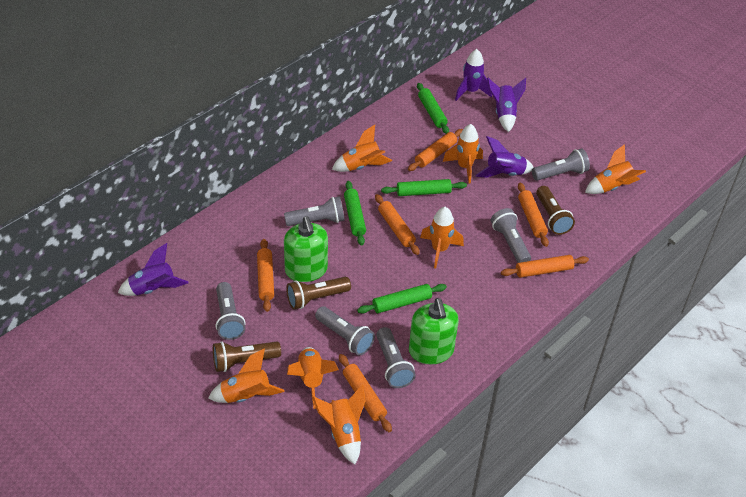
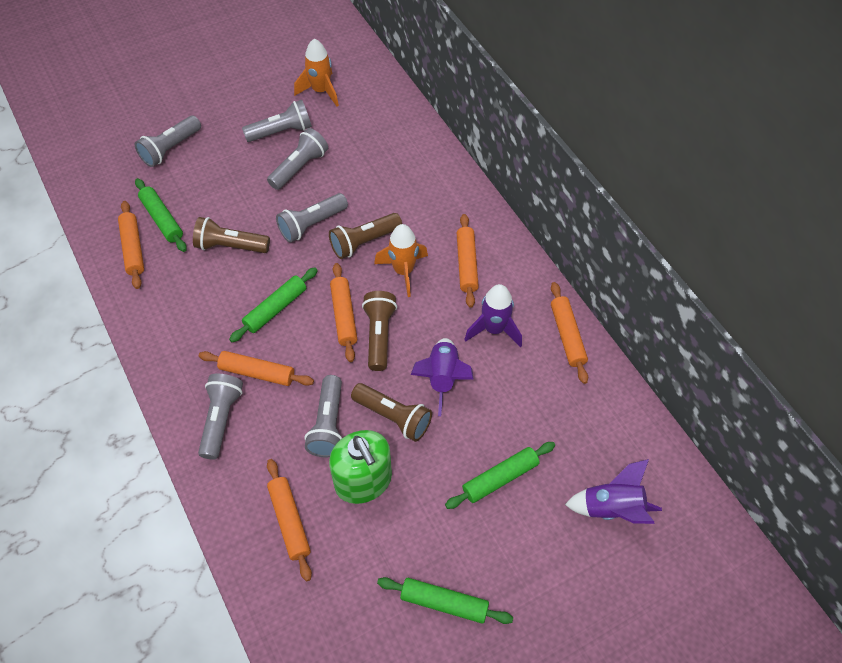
brown flashlight: 3 -> 4
green soap dispenser: 2 -> 1
orange rocket: 7 -> 2
purple rocket: 4 -> 3

